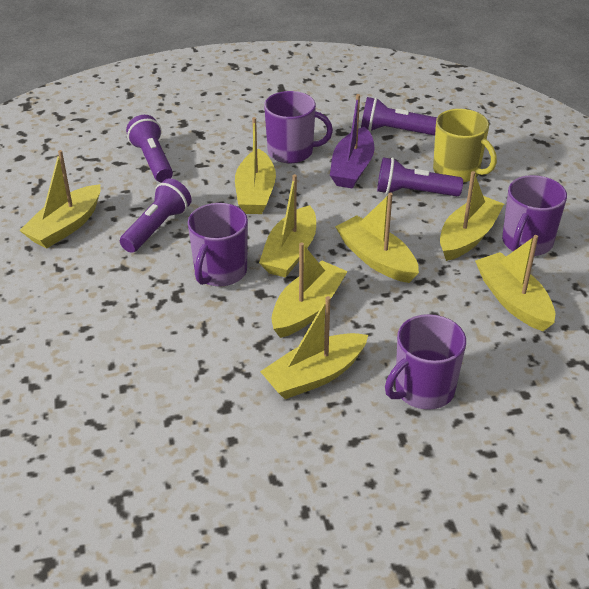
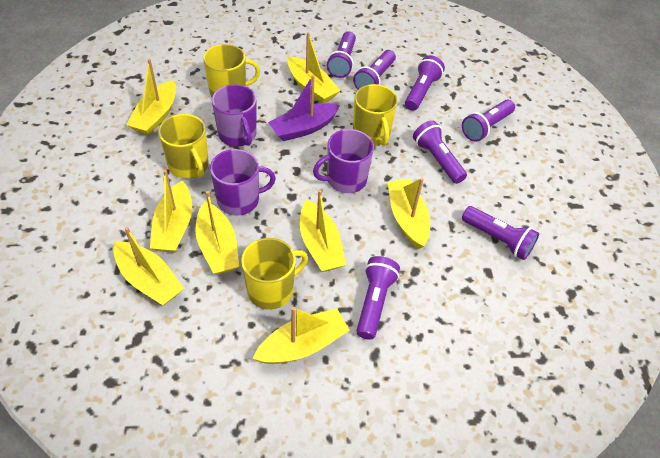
purple flashlight: 4 -> 7
purple mug: 4 -> 3
yellow mug: 1 -> 4

